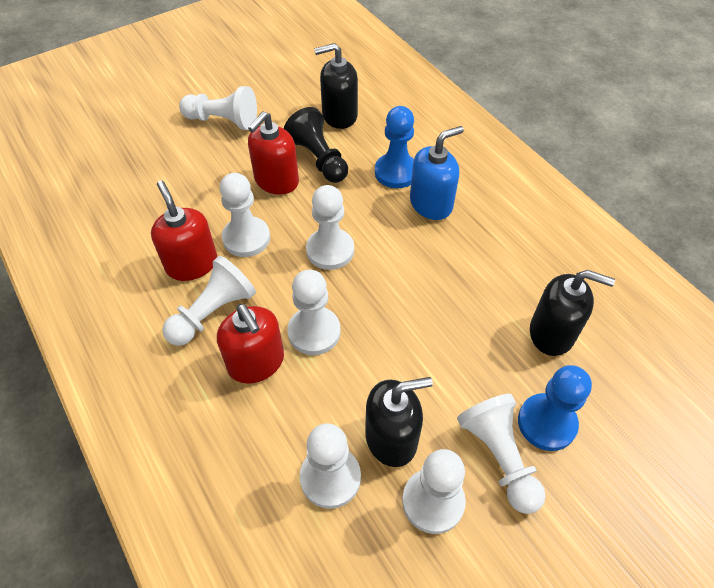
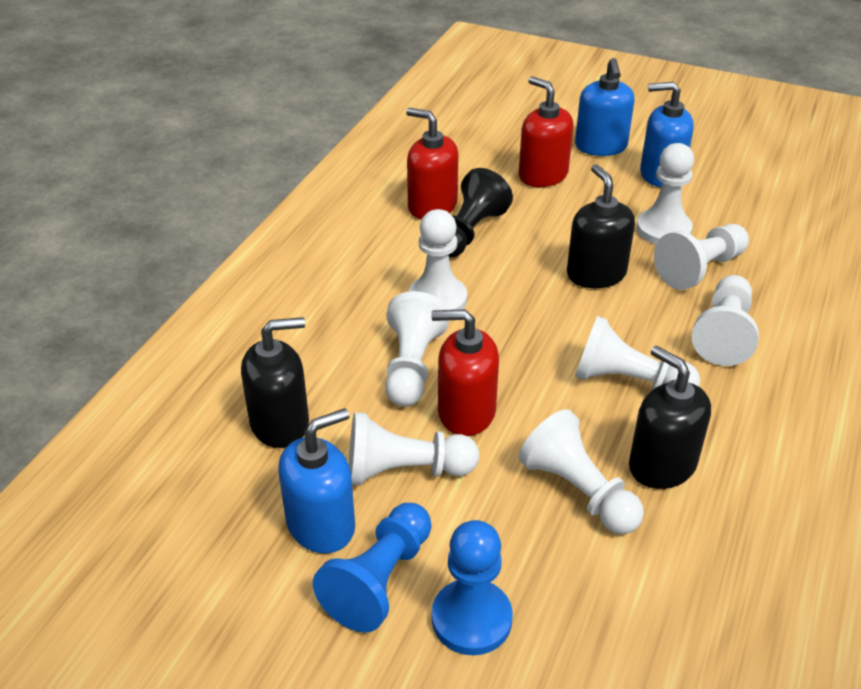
blue soap dispenser: 1 -> 3

